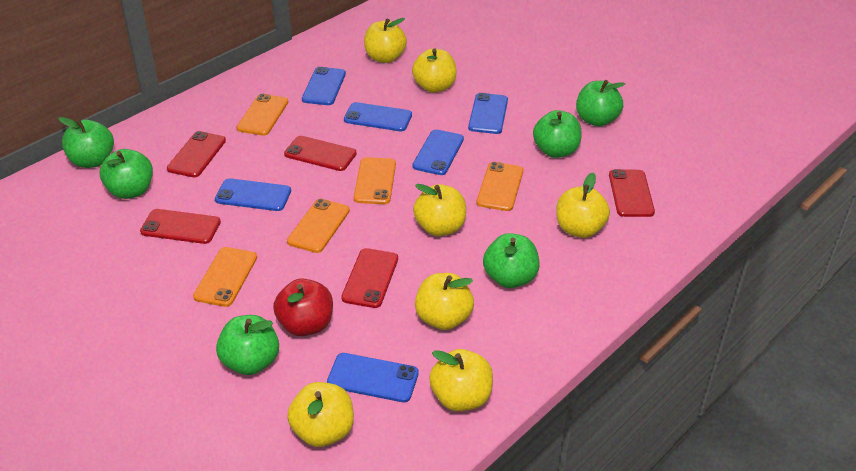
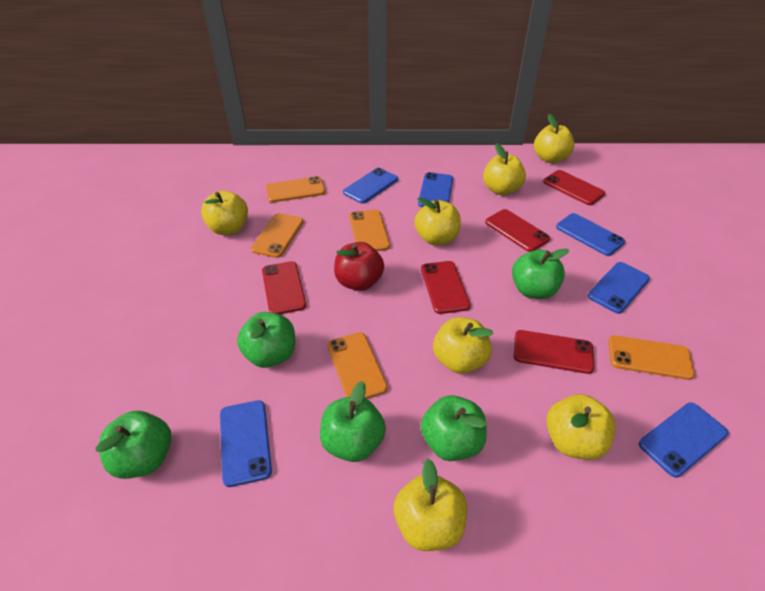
green apple: 6 -> 5

